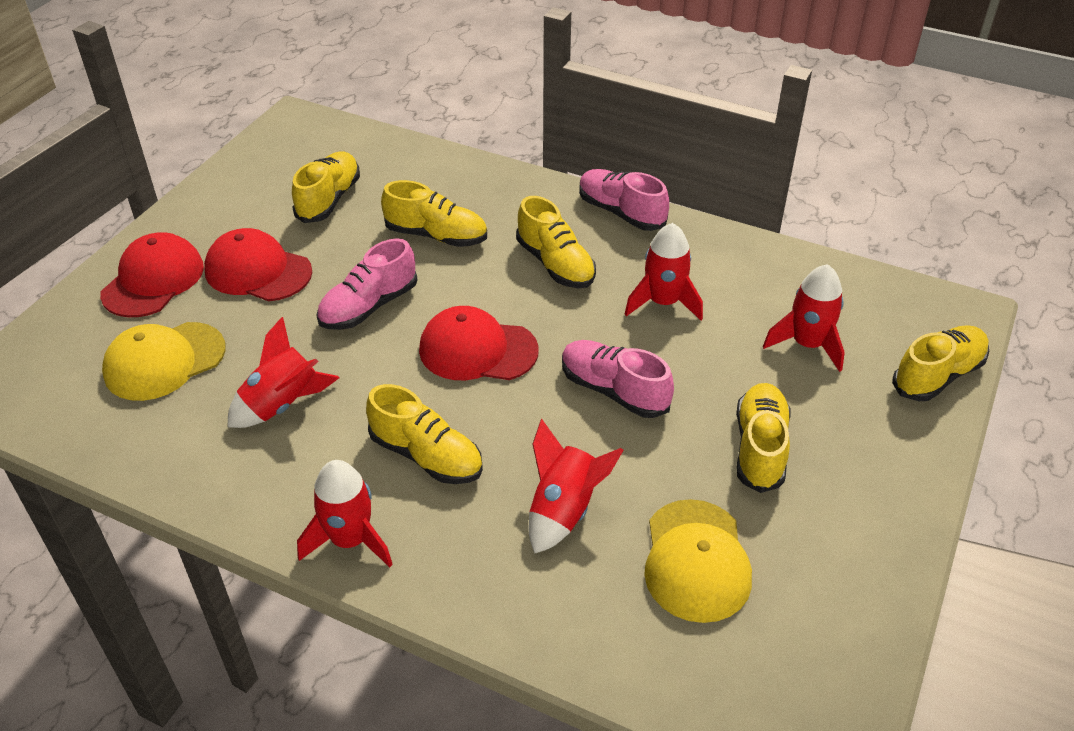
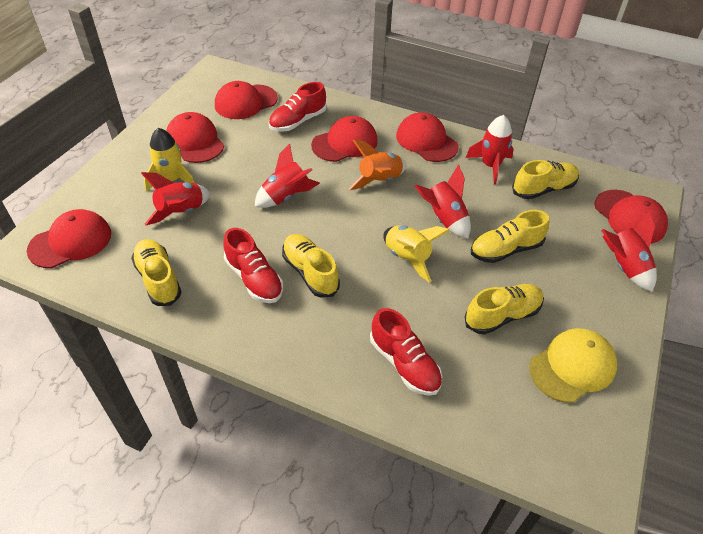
orange rocket: 0 -> 1
pink shoe: 3 -> 0
red cap: 3 -> 6
red shoe: 0 -> 3
yellow cap: 2 -> 1
yellow rocket: 0 -> 2
yellow shoe: 6 -> 5

